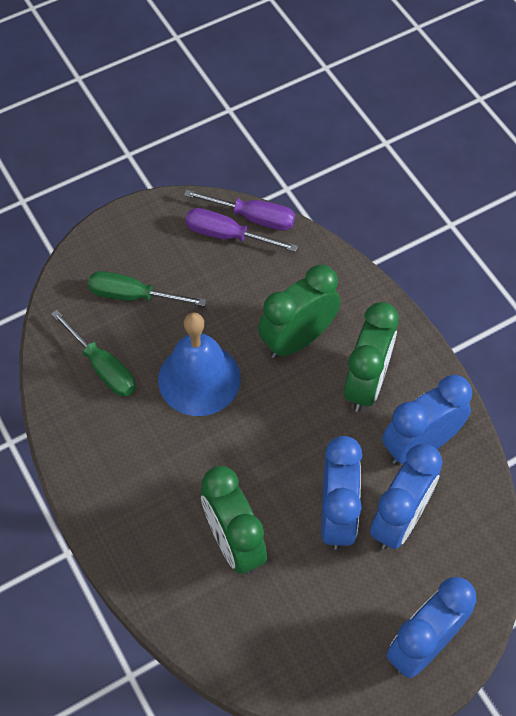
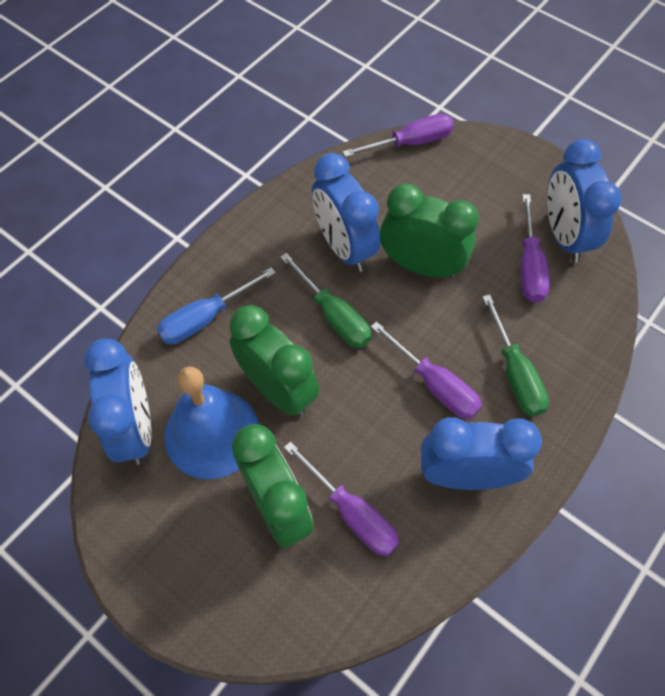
blue screwdriver: 0 -> 1
purple screwdriver: 2 -> 4

